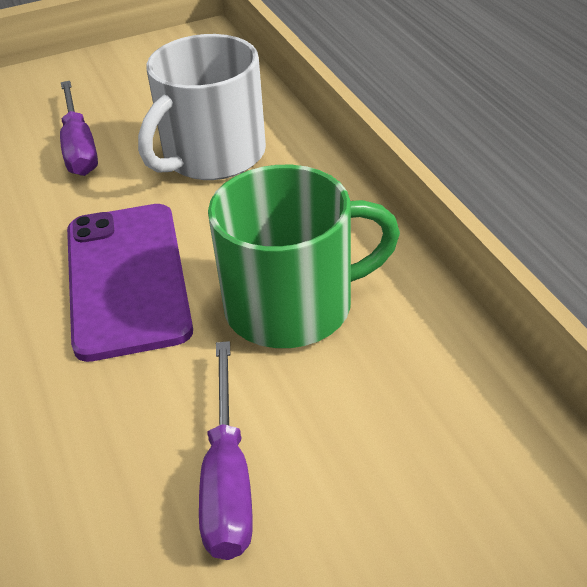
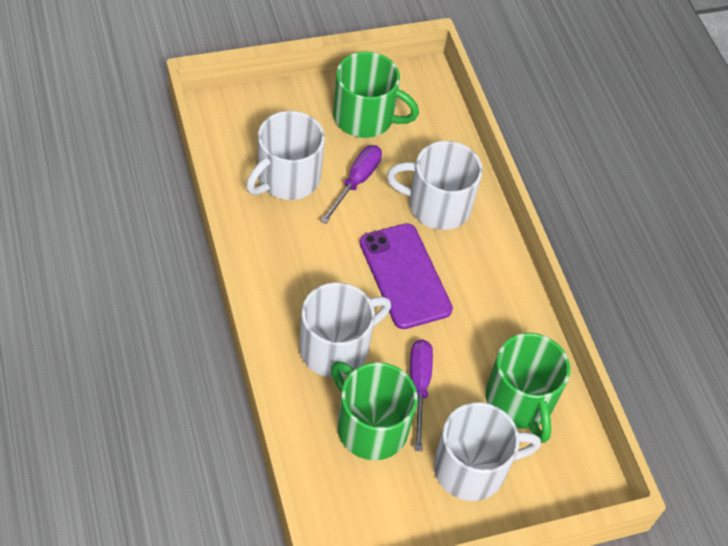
green mug: 1 -> 3
white mug: 1 -> 4

